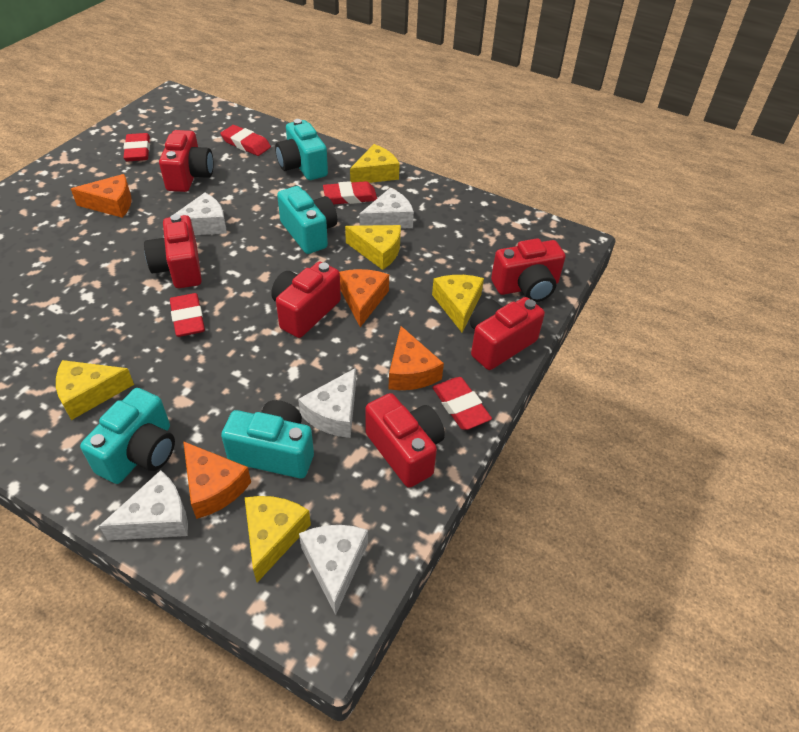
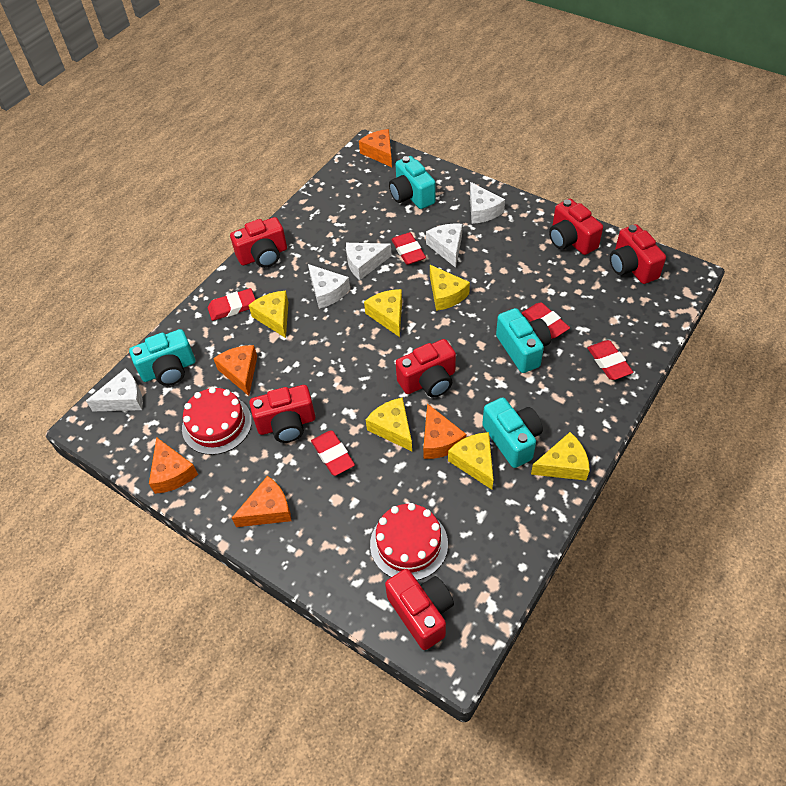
orange cheese: 4 -> 5
red cake: 0 -> 2
yellow cheese: 5 -> 6

